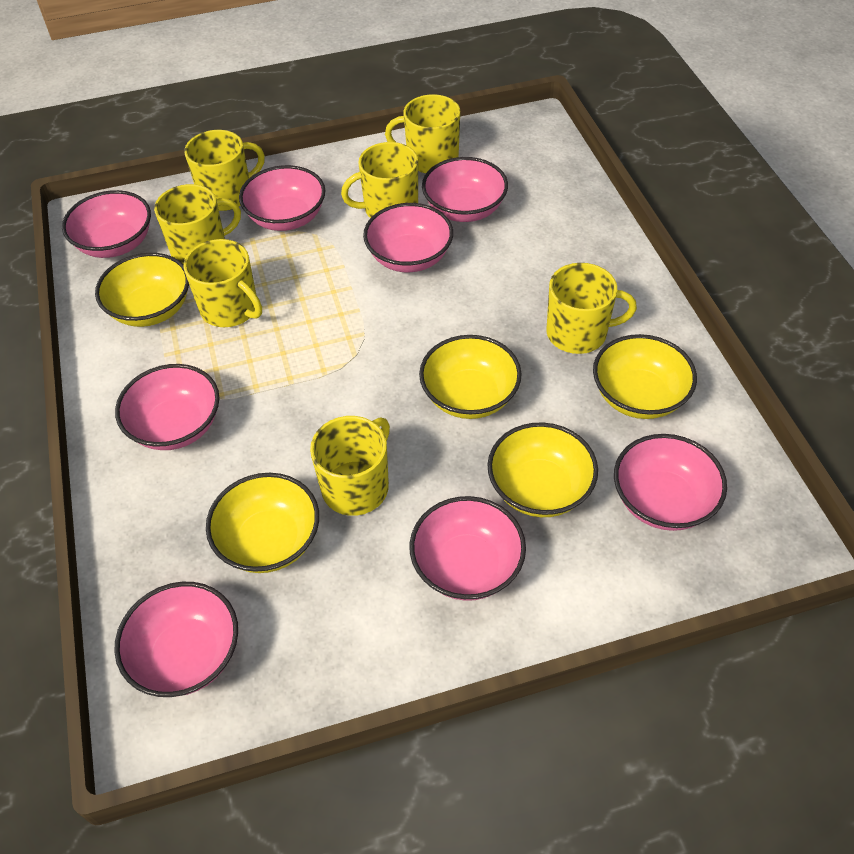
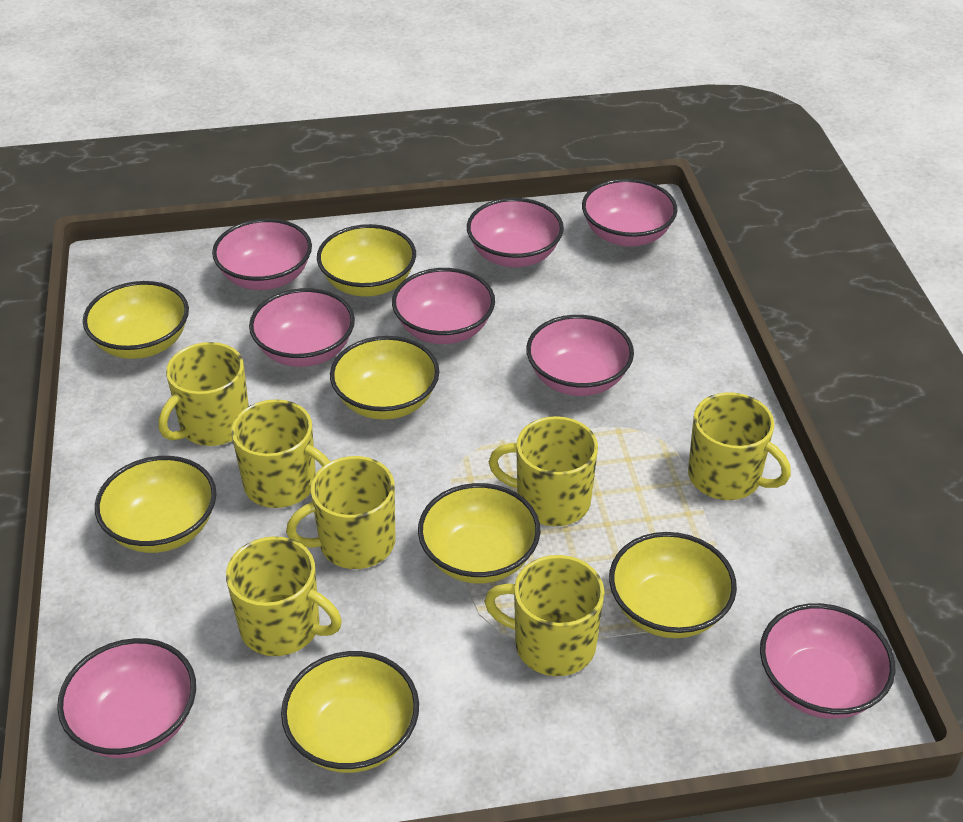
yellow bowl: 5 -> 7

